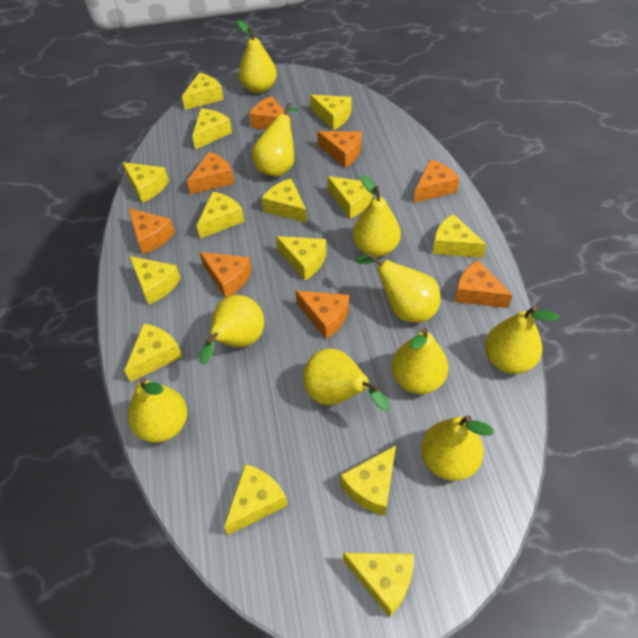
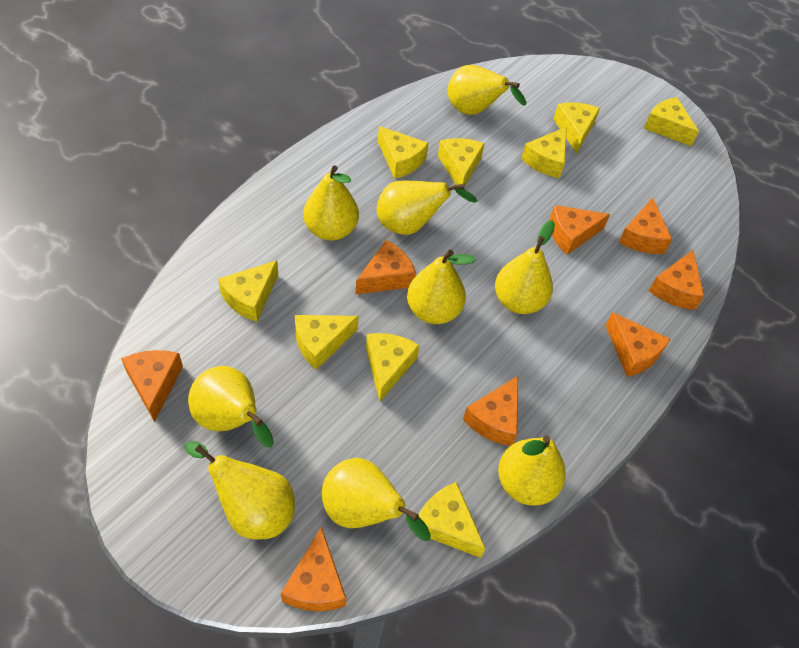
yellow cheese: 14 -> 9
yellow pear: 10 -> 9

